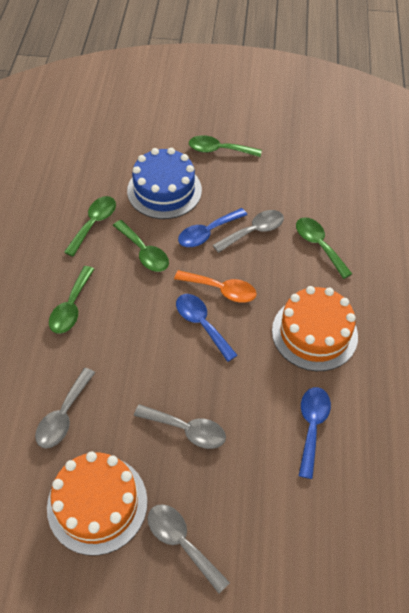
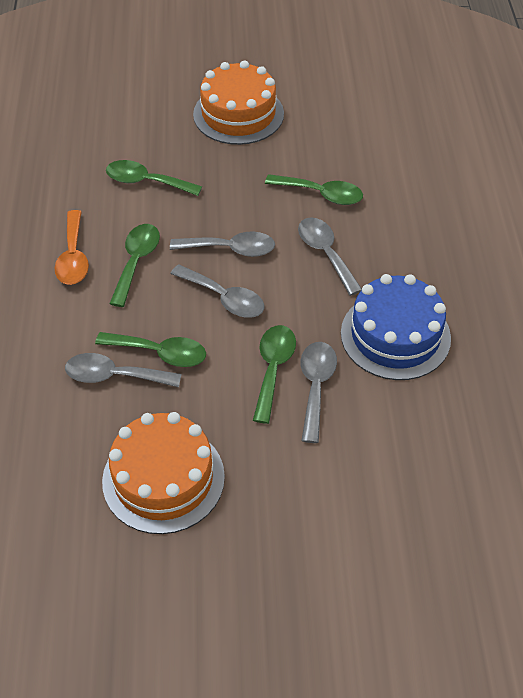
blue spoon: 3 -> 0
grey spoon: 4 -> 5

